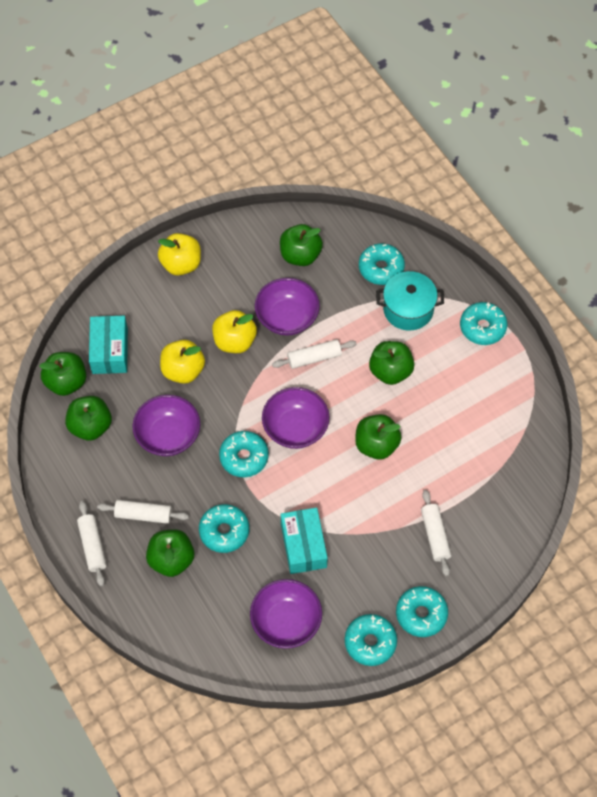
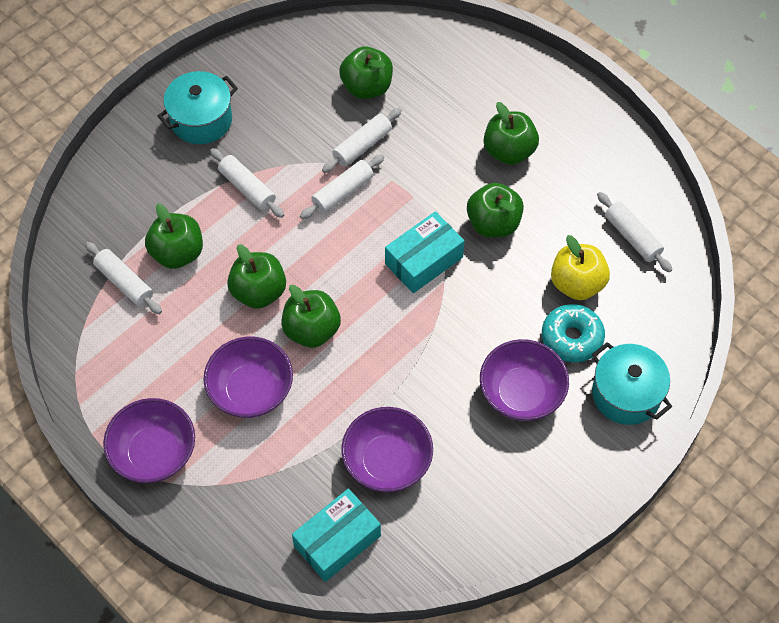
turquoise donut: 6 -> 1
turquoise pot: 1 -> 2
white rolling pin: 4 -> 5
yellow apple: 3 -> 1

